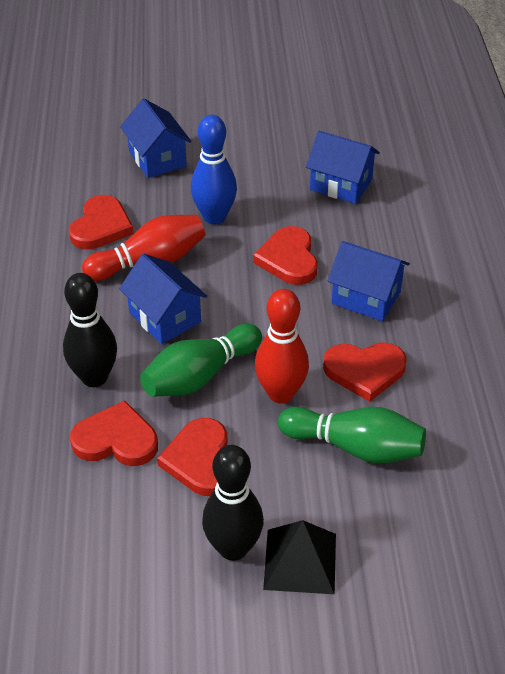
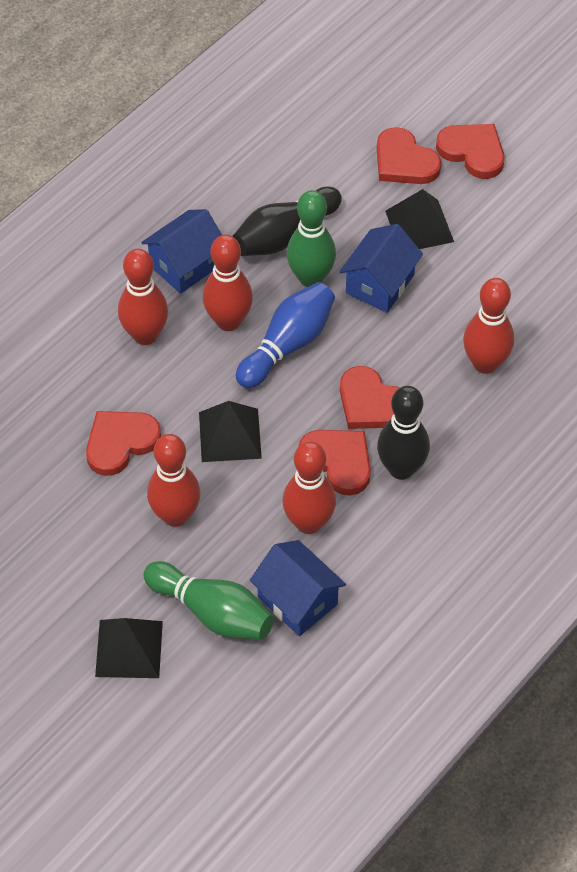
black pyramid: 1 -> 3
blue house: 4 -> 3
red bowling pin: 2 -> 5

